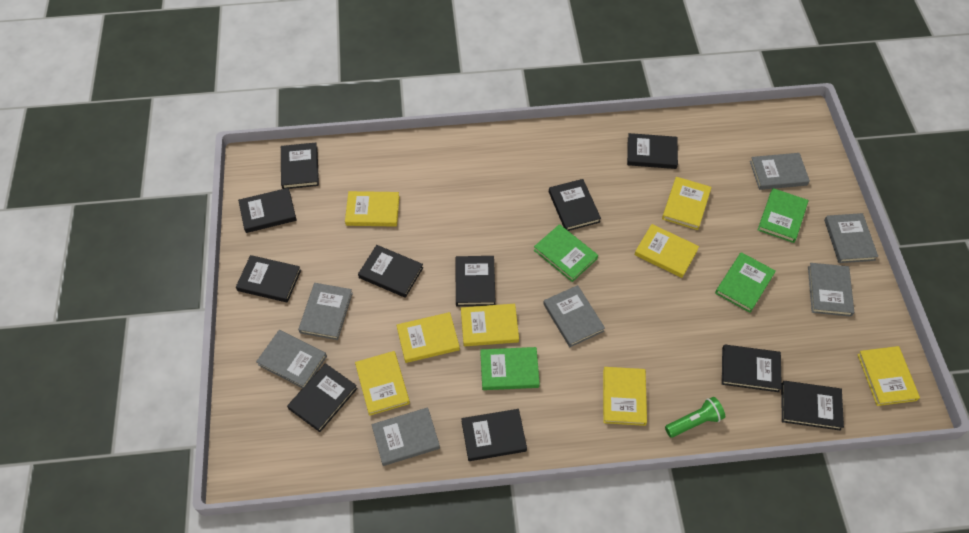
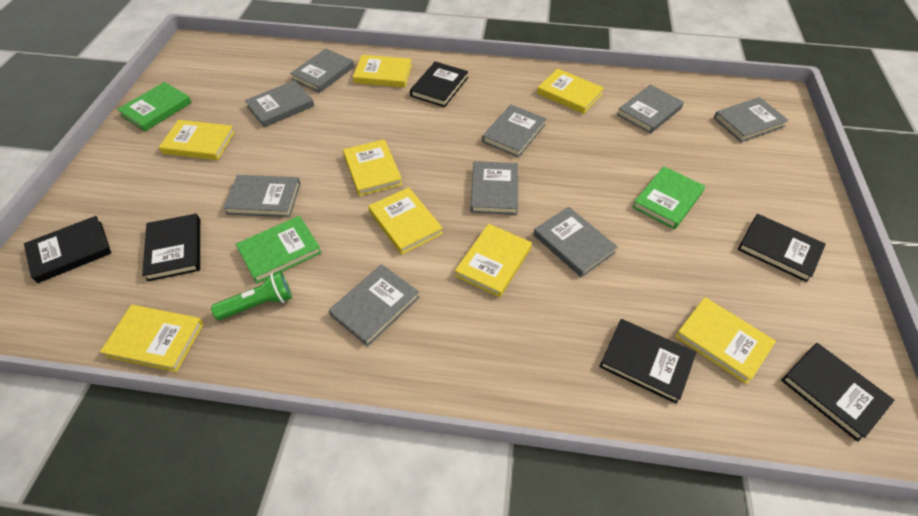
black book: 11 -> 6
green book: 4 -> 3
grey book: 7 -> 9

